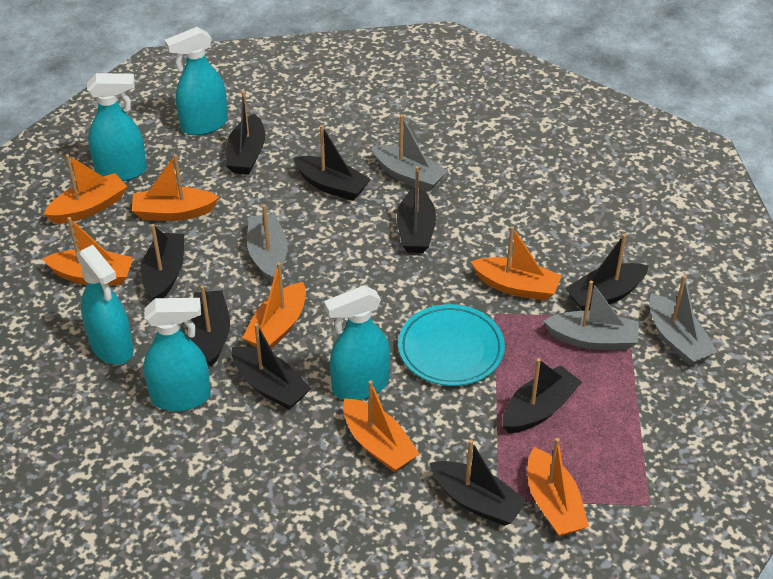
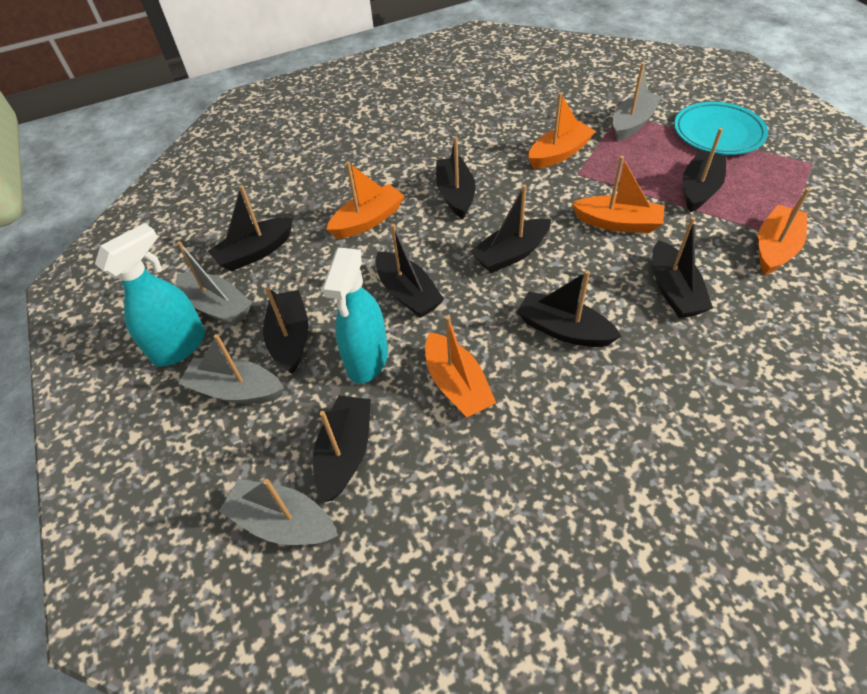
orange boat: 7 -> 5
turquoise spray bottle: 5 -> 2

